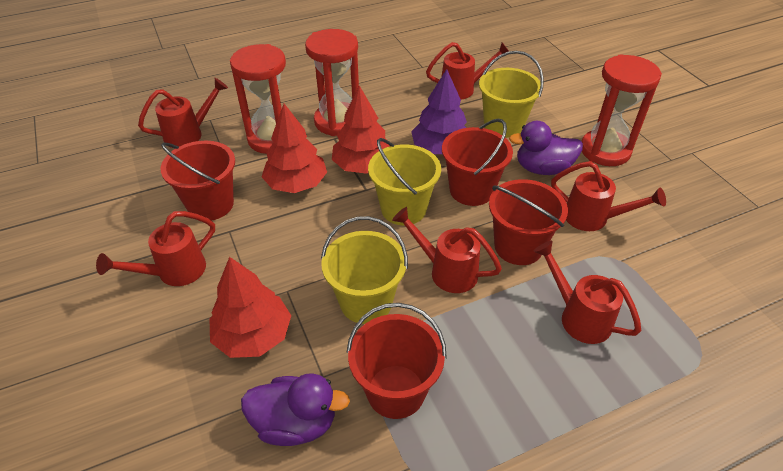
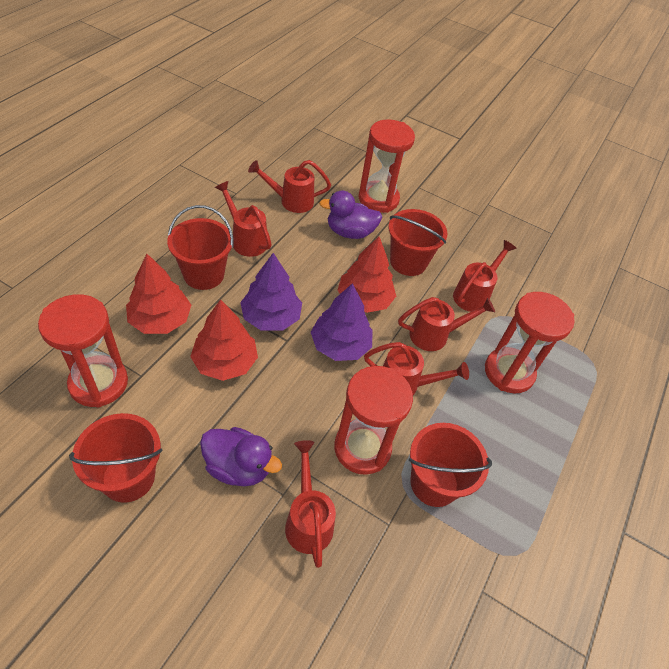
purple tree: 1 -> 2
red hourglass: 3 -> 4
yellow bucket: 3 -> 0

